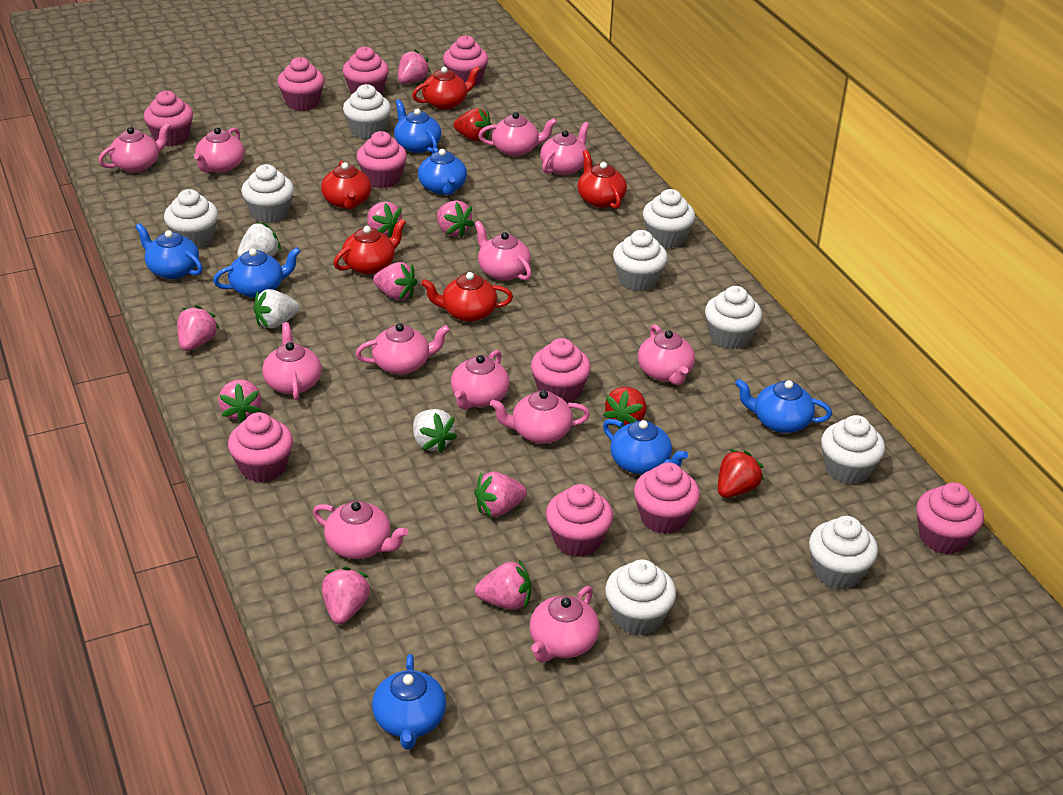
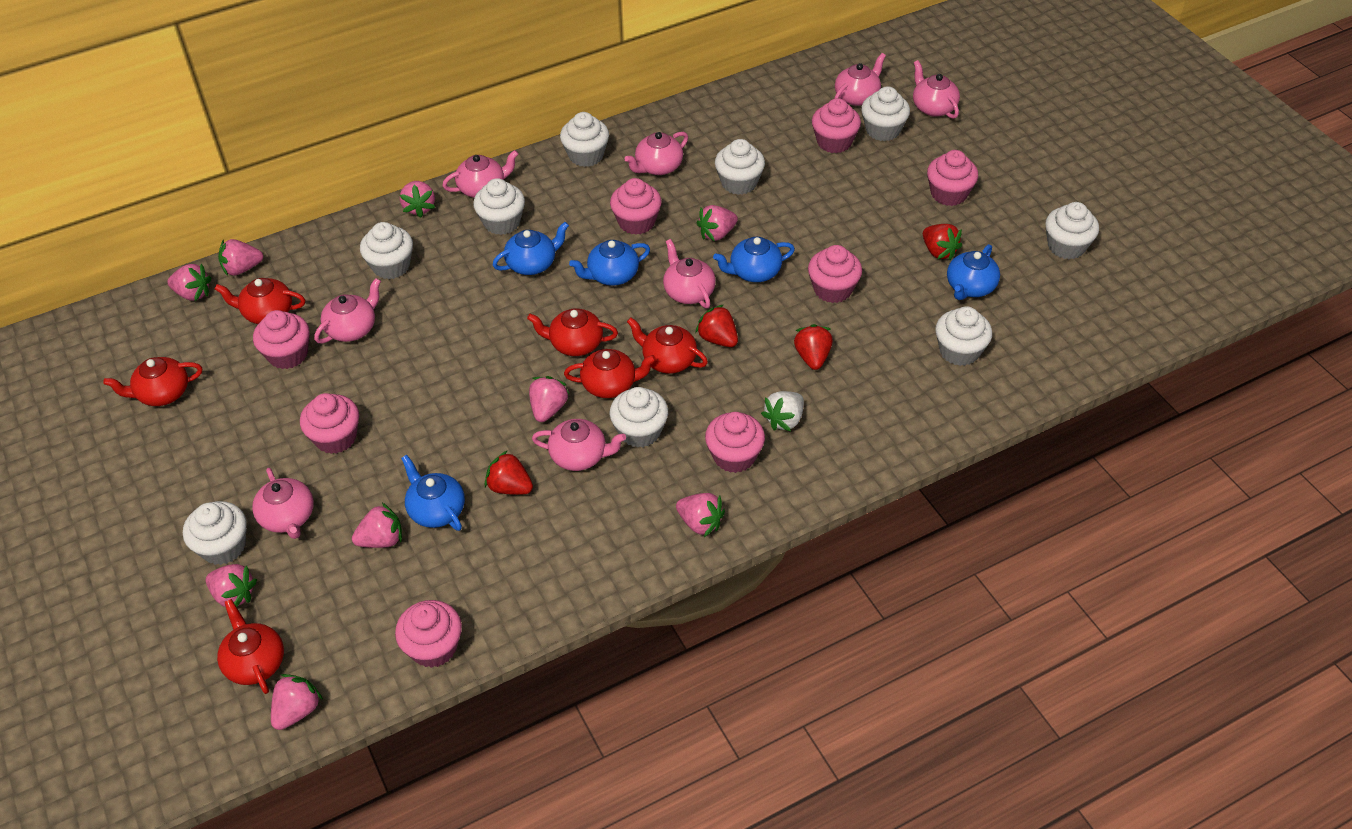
blue teapot: 7 -> 5
pink cupcake: 10 -> 8
pink teapot: 12 -> 8
red strawberry: 3 -> 4
red teapot: 5 -> 6
white strawberry: 3 -> 1

